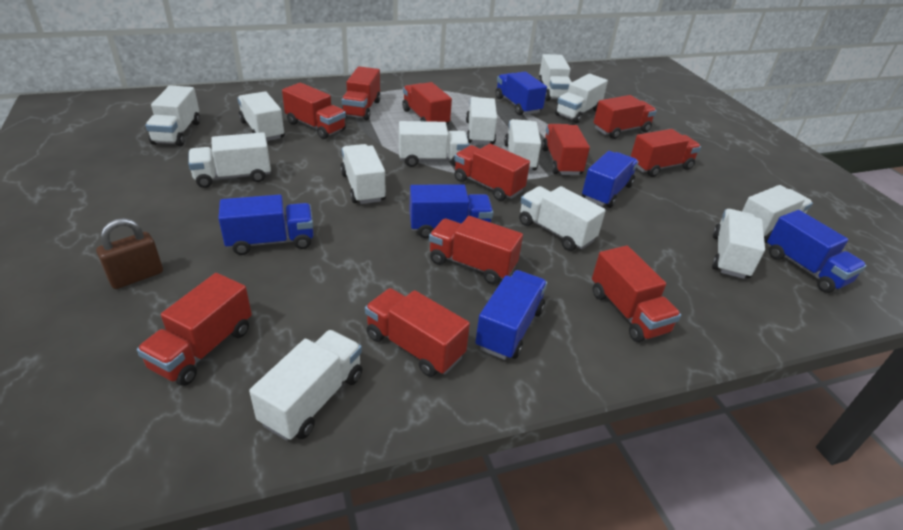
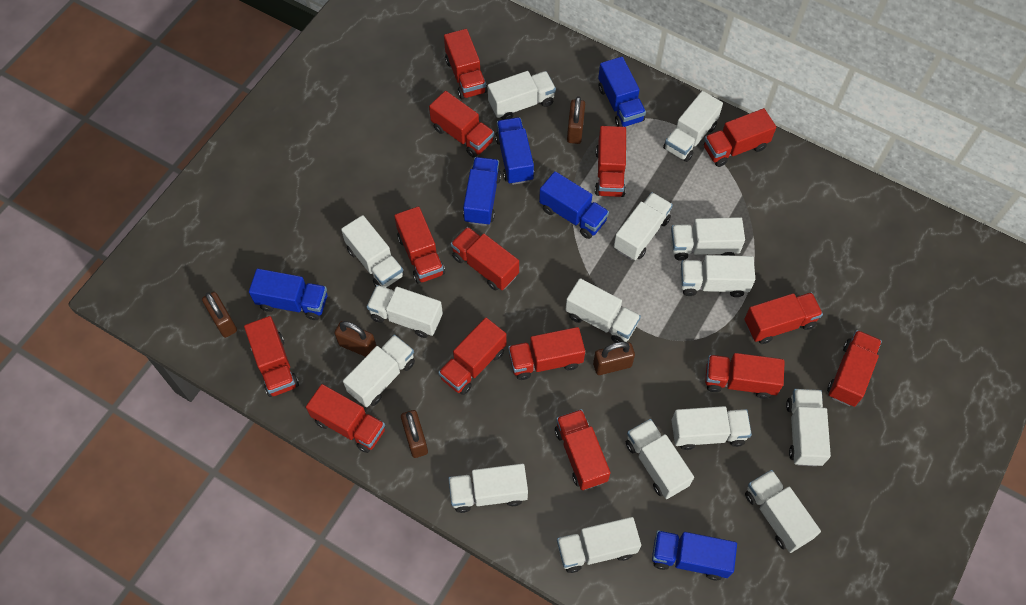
brown padlock: 1 -> 5
red truck: 11 -> 14
white truck: 13 -> 15

